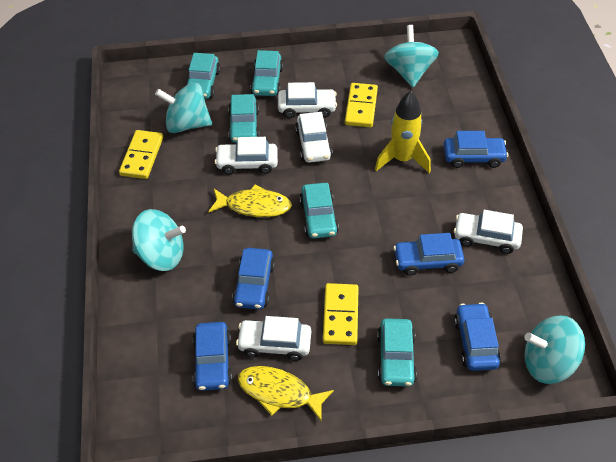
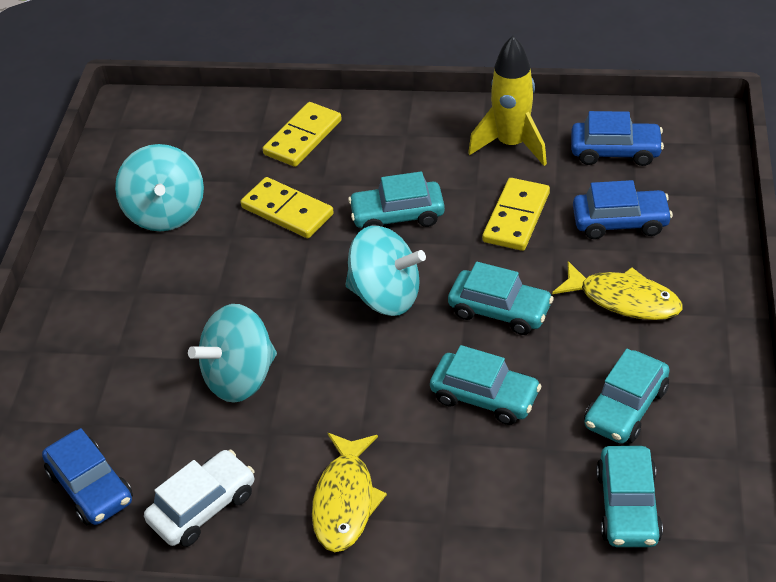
blue car: 5 -> 3
turquoise spinning top: 4 -> 3
white car: 5 -> 1

